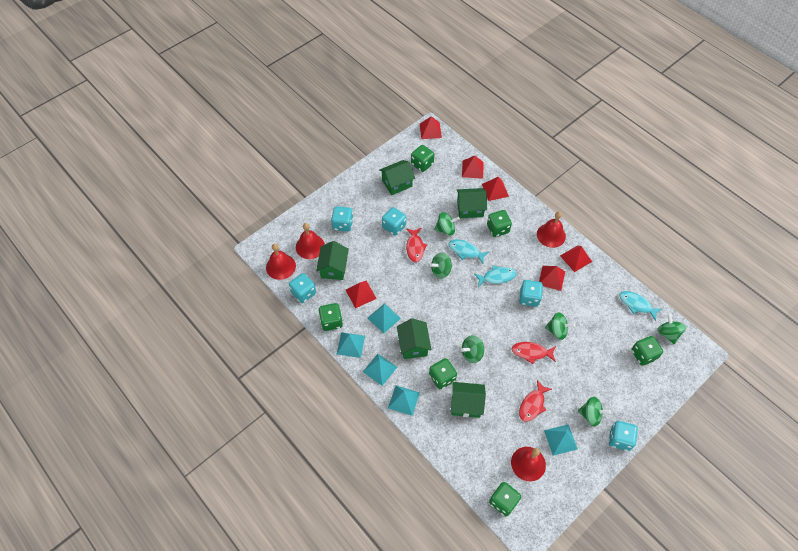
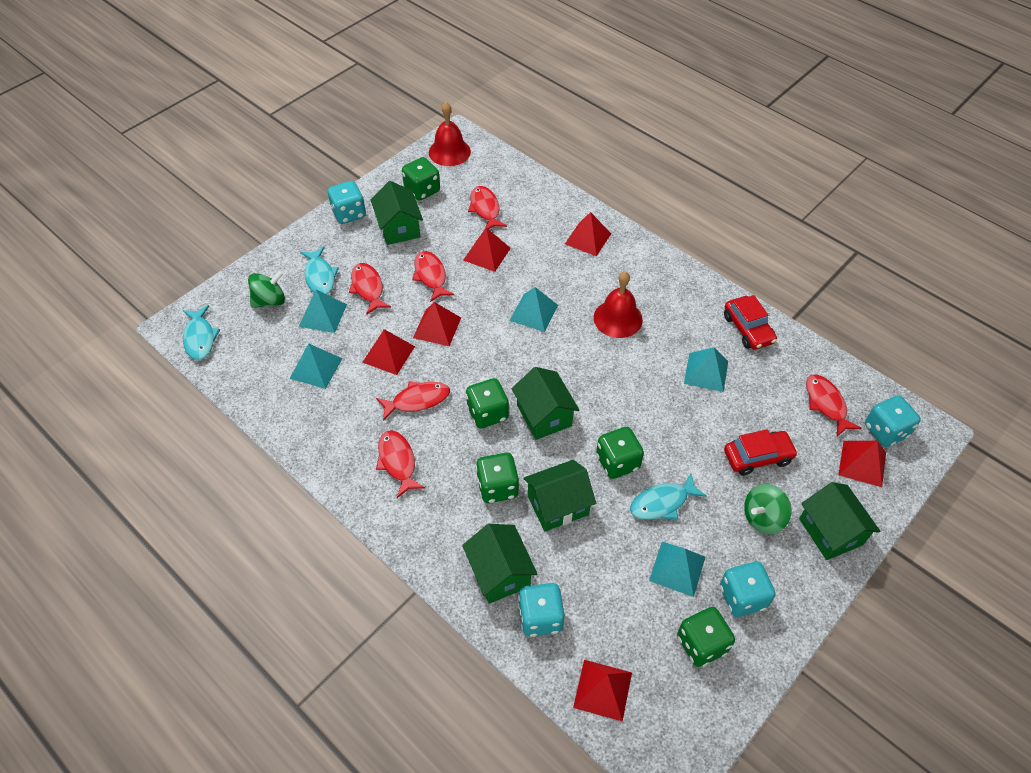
green dice: 6 -> 5
green spinning top: 6 -> 2
red bell: 4 -> 2
red car: 0 -> 2
red fish: 3 -> 6
turquoise dice: 5 -> 4

